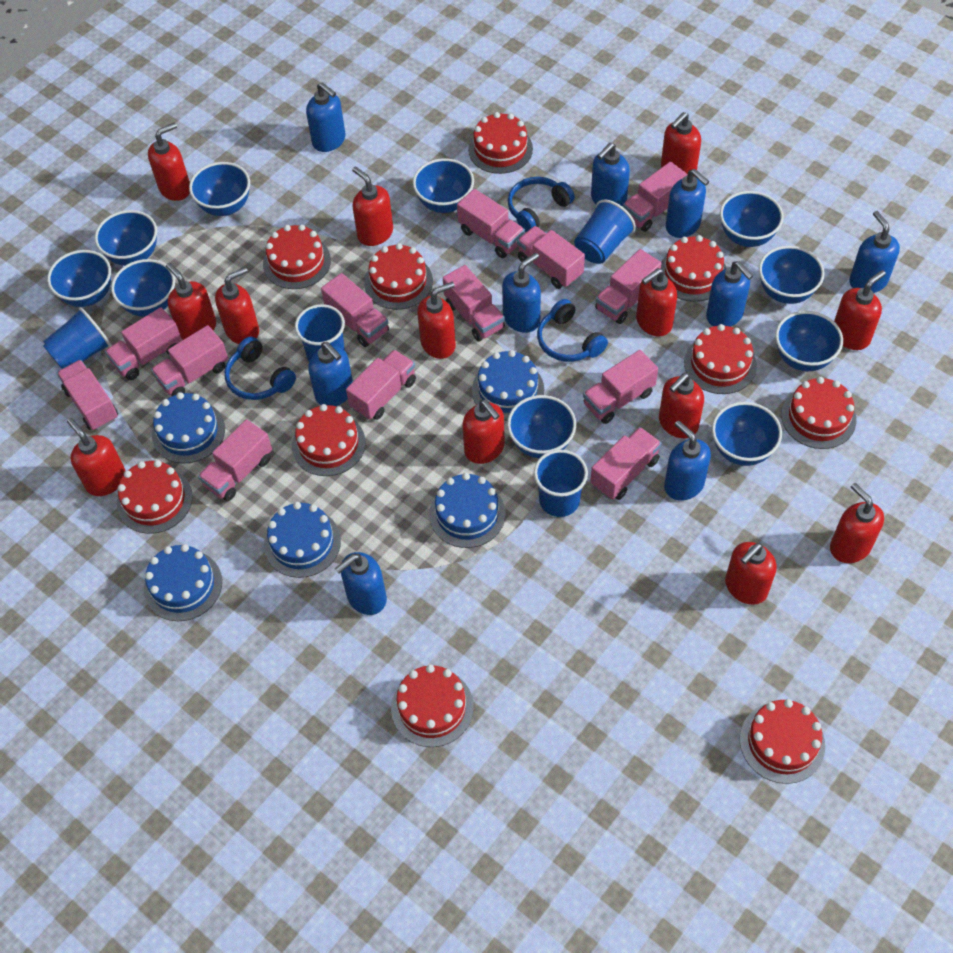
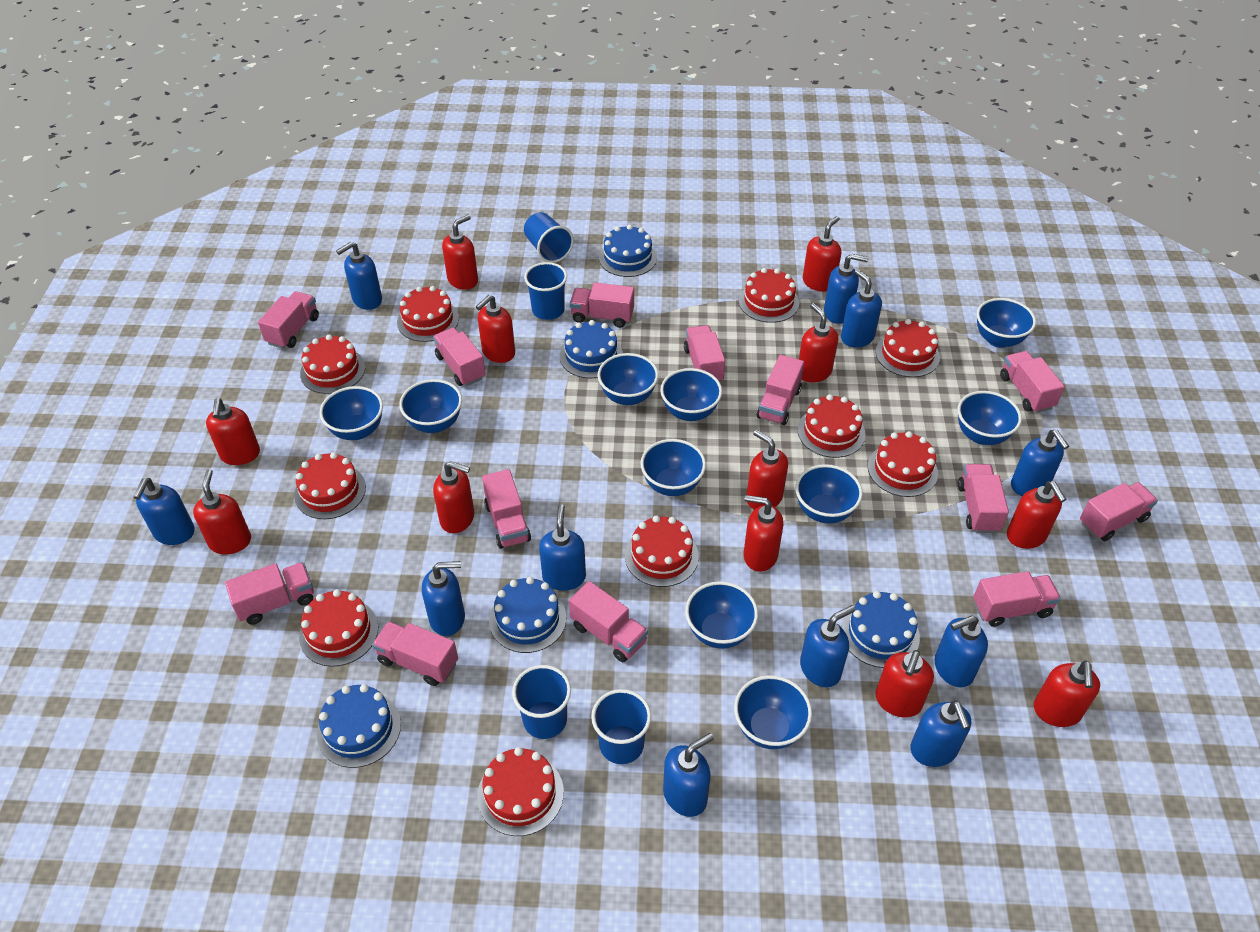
blue headphones: 3 -> 0
blue soap dispenser: 9 -> 11
red soap dispenser: 13 -> 12

